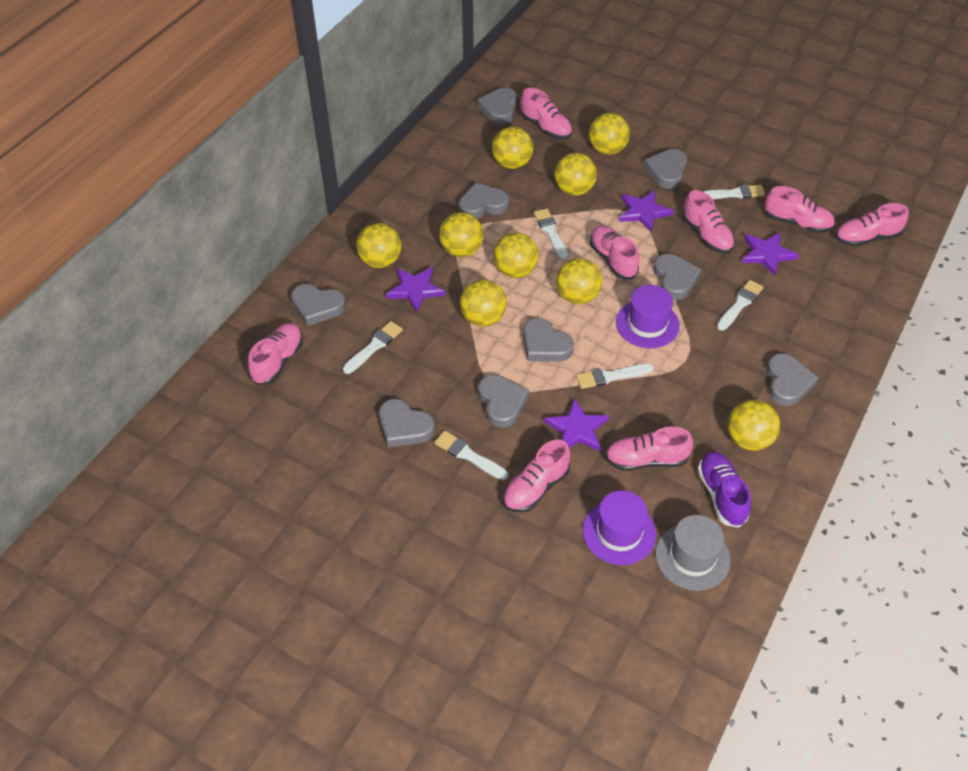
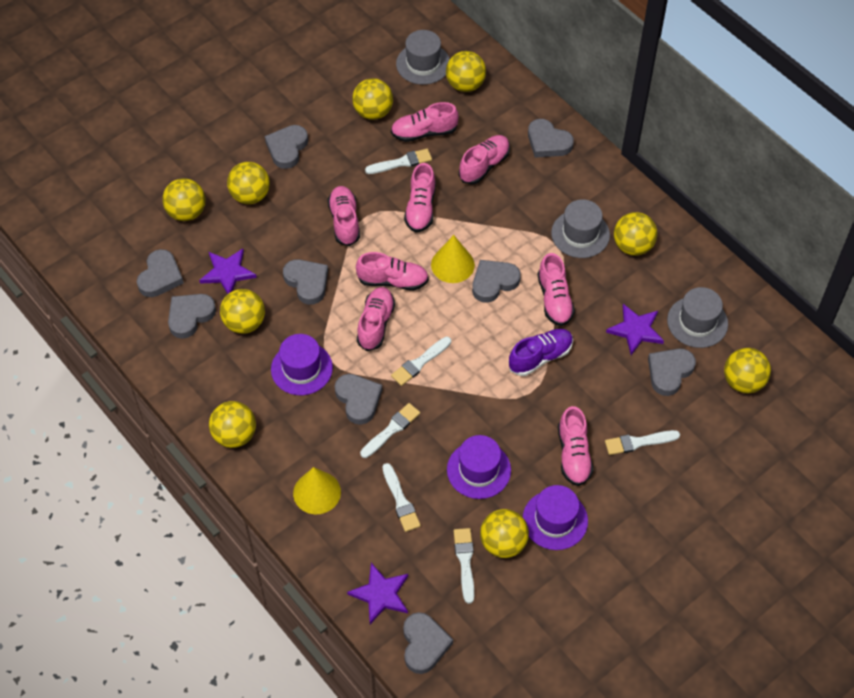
grey hat: 1 -> 3
purple hat: 2 -> 3
purple star: 4 -> 3
yellow cone: 0 -> 2

